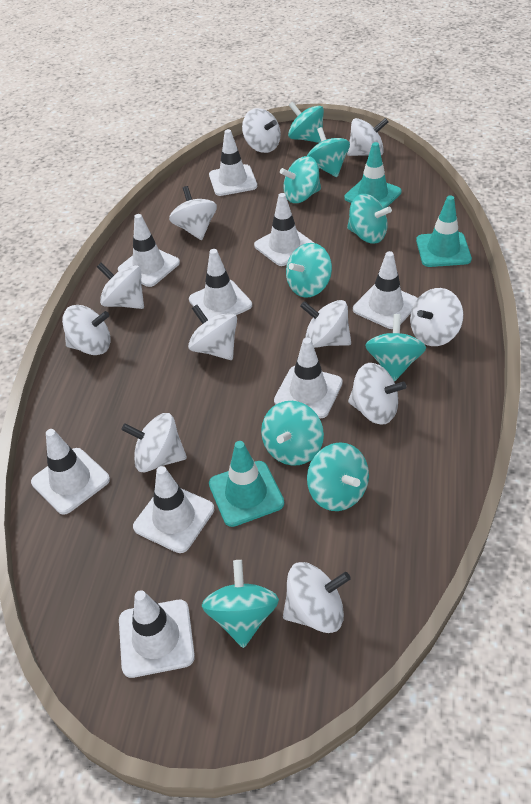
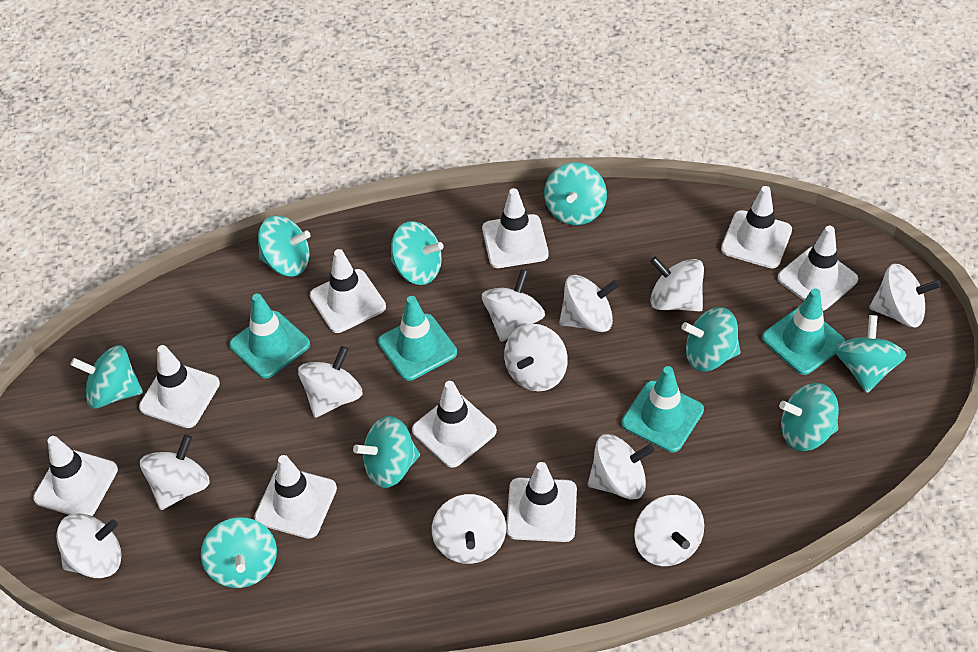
turquoise traffic cone: 3 -> 4

